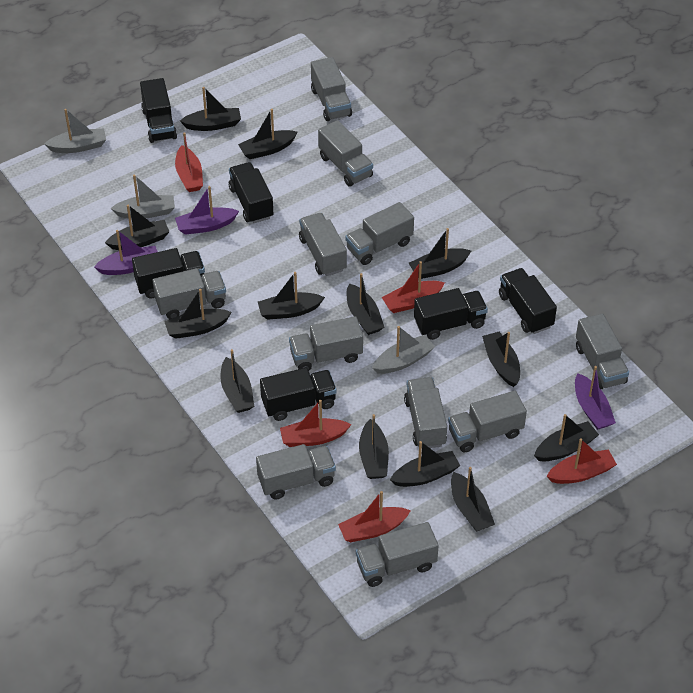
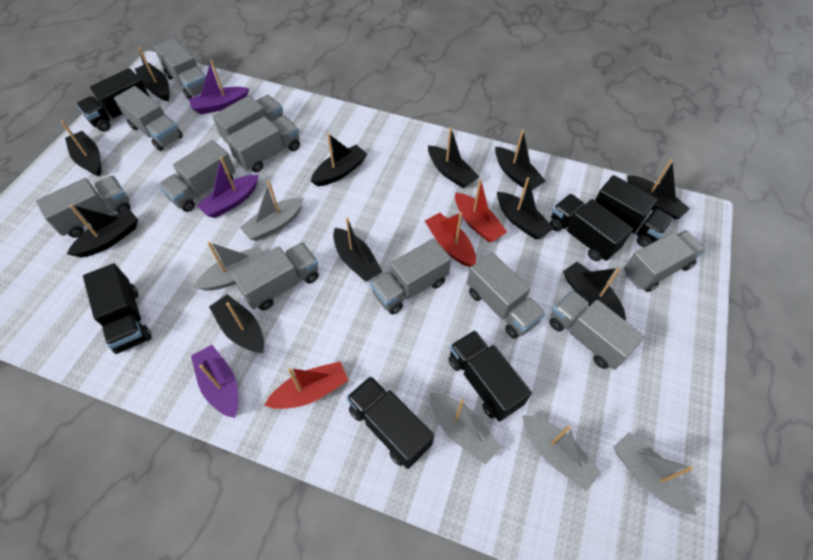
black boat: 13 -> 11
grey boat: 3 -> 5
red boat: 5 -> 3

